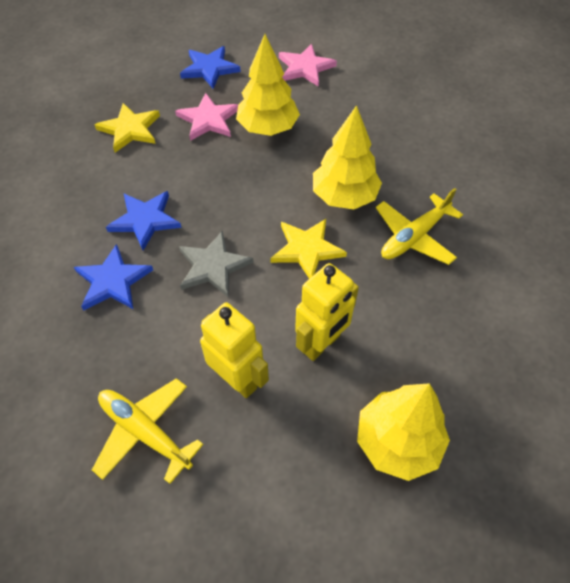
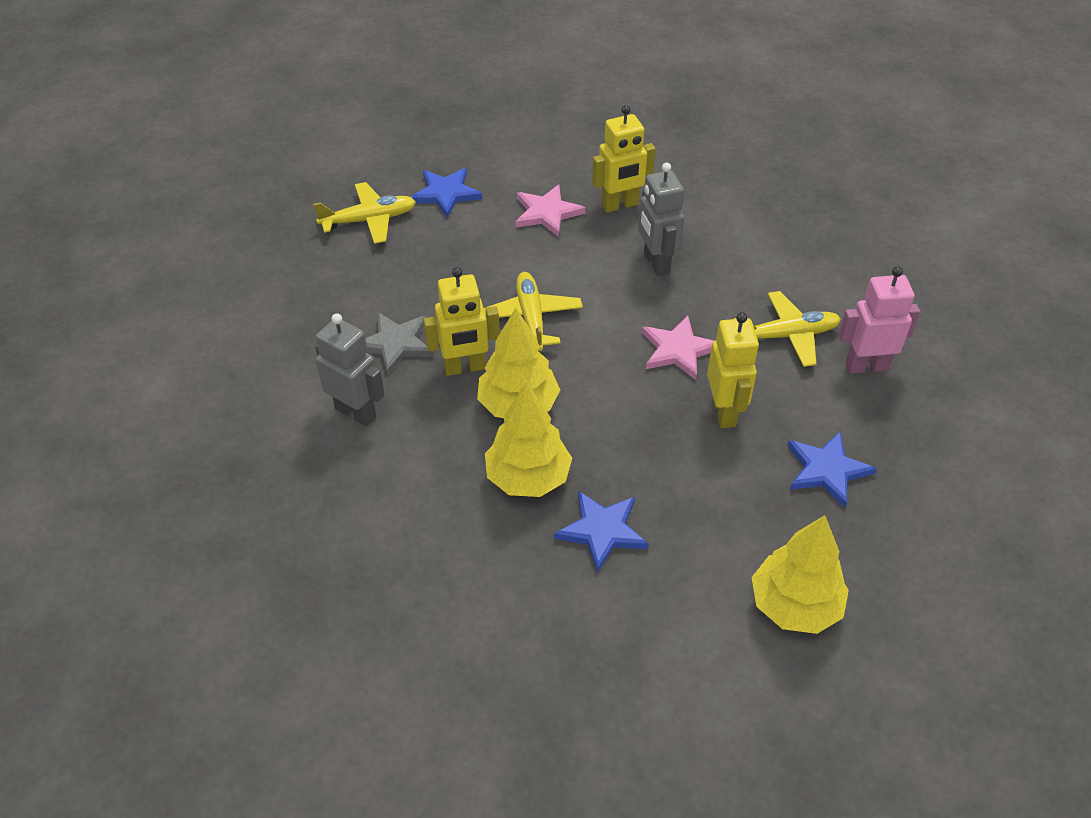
grey robot: 0 -> 2
pink robot: 0 -> 1
yellow plane: 2 -> 3
yellow robot: 2 -> 3
yellow star: 2 -> 0

